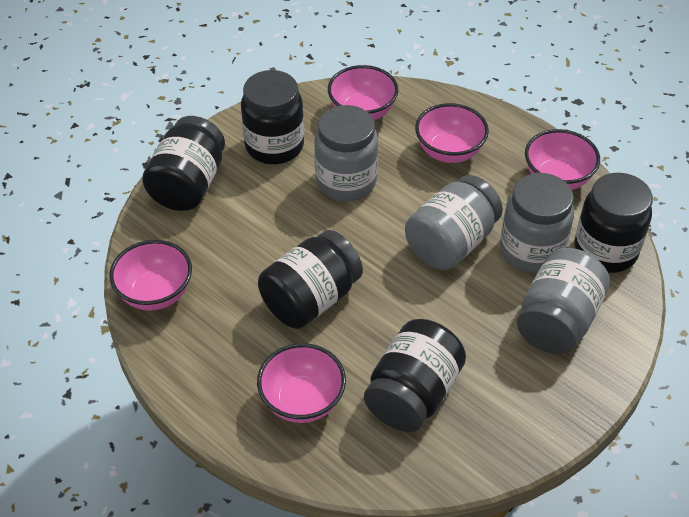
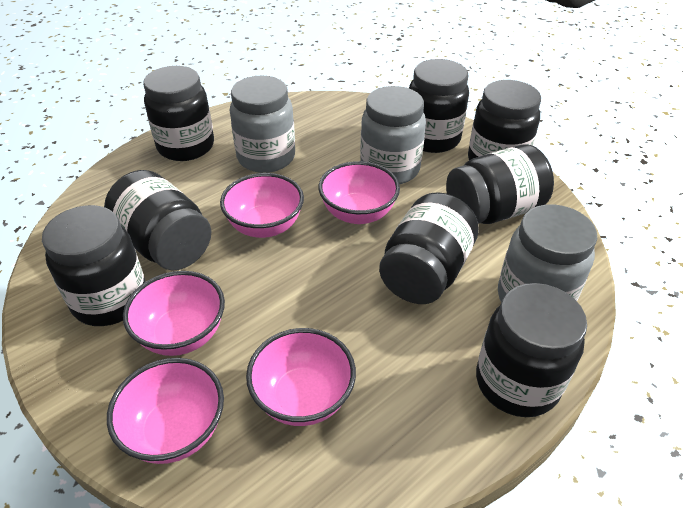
black jar: 5 -> 8
grey jar: 4 -> 3

